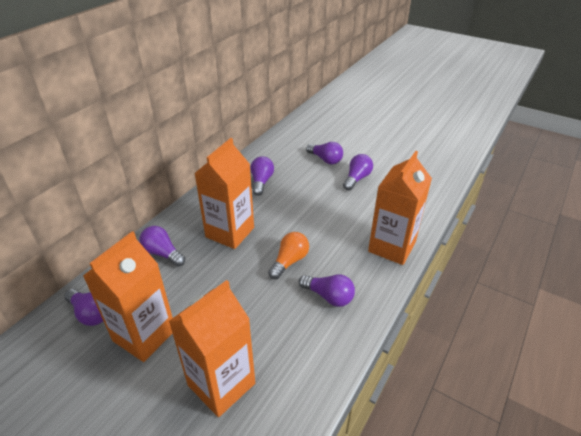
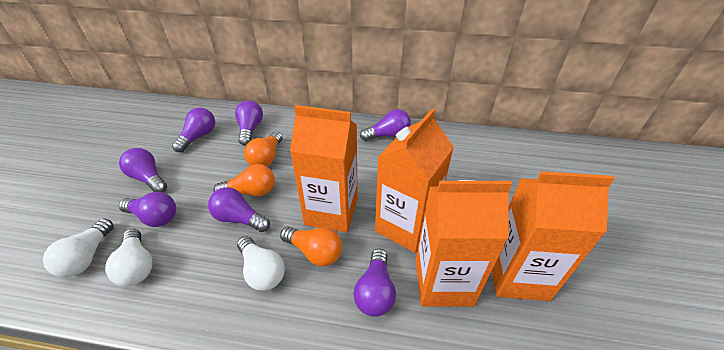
orange light bulb: 1 -> 3
purple light bulb: 6 -> 7
white light bulb: 0 -> 3

